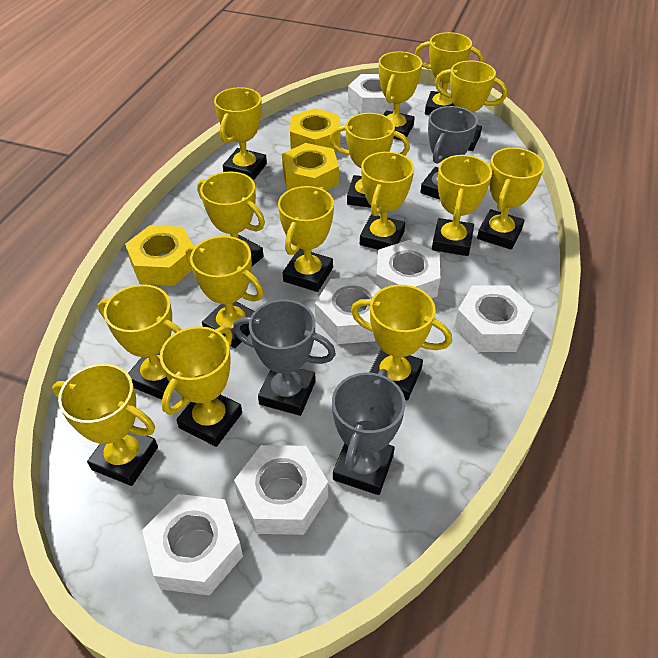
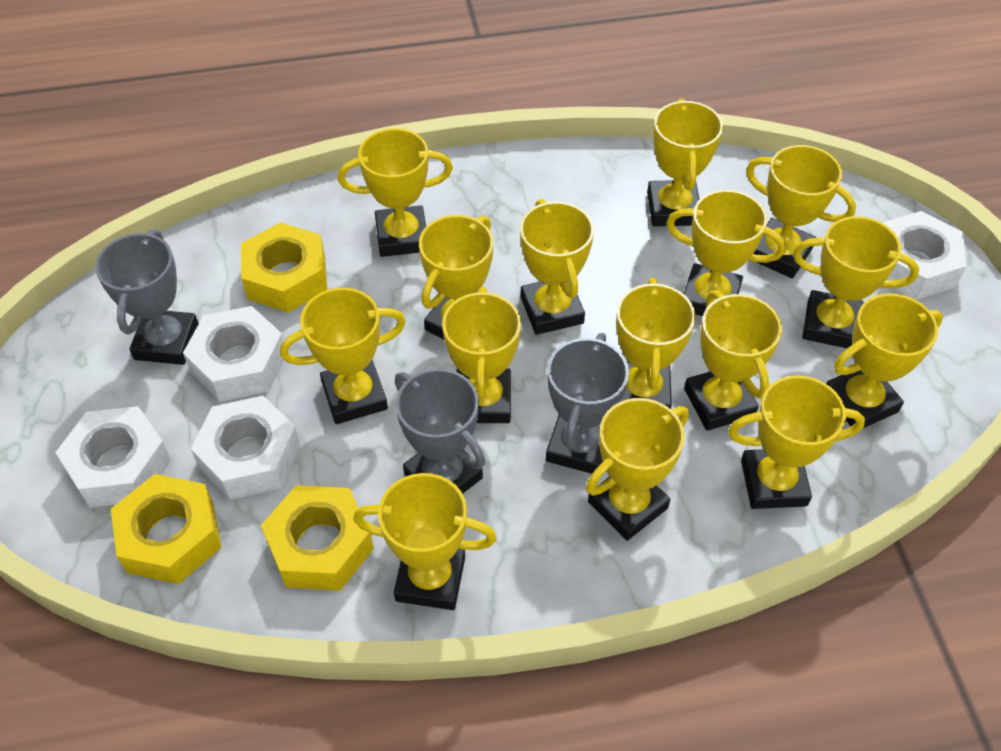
white nut: 6 -> 4

